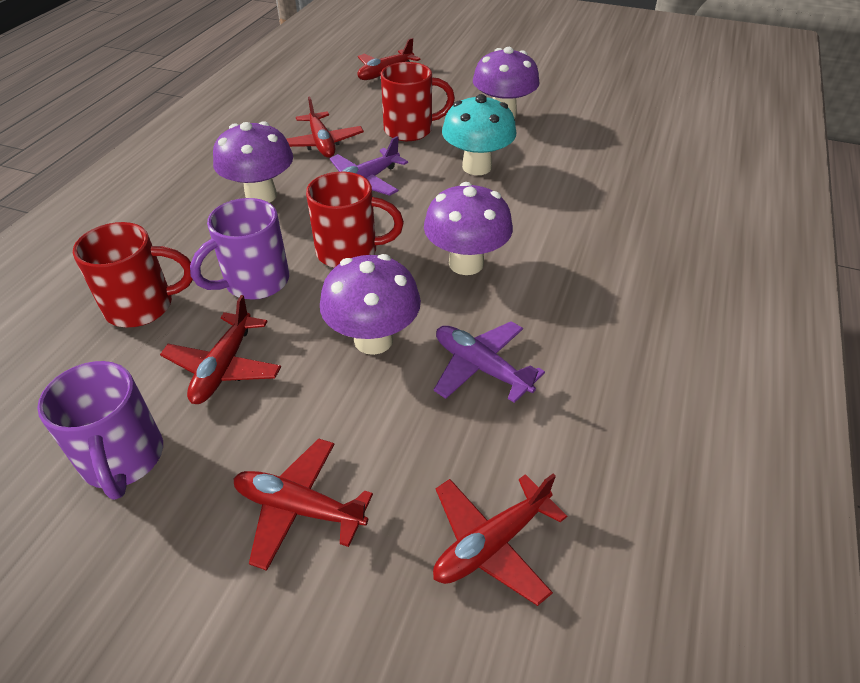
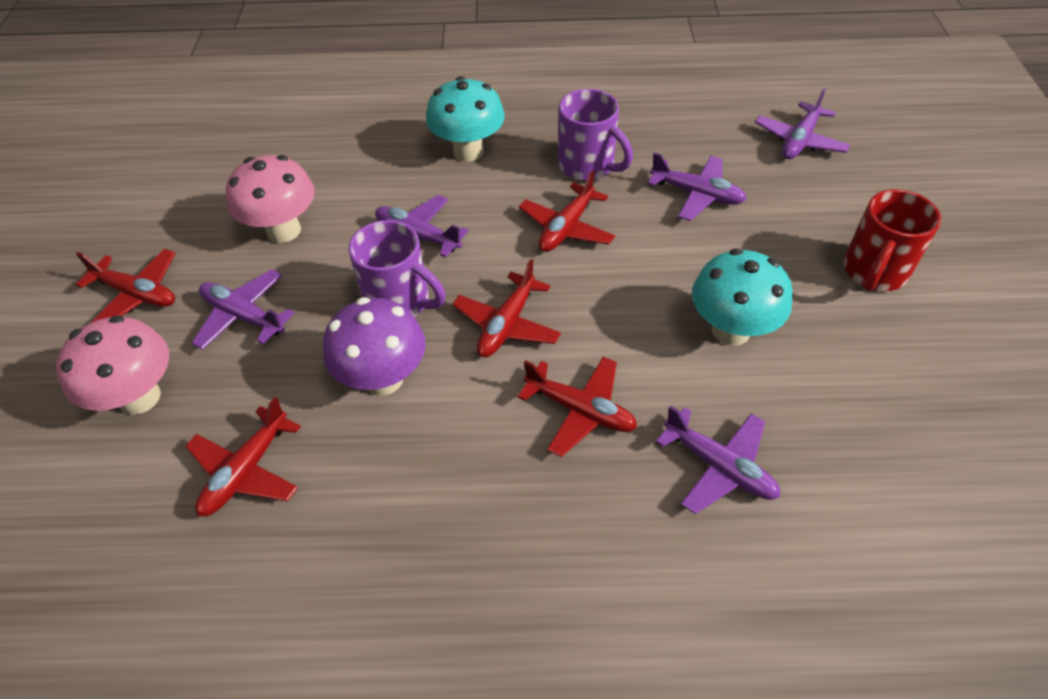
pink mushroom: 0 -> 2
purple mushroom: 4 -> 1
purple plane: 2 -> 5
red mug: 3 -> 1
turquoise mushroom: 1 -> 2

